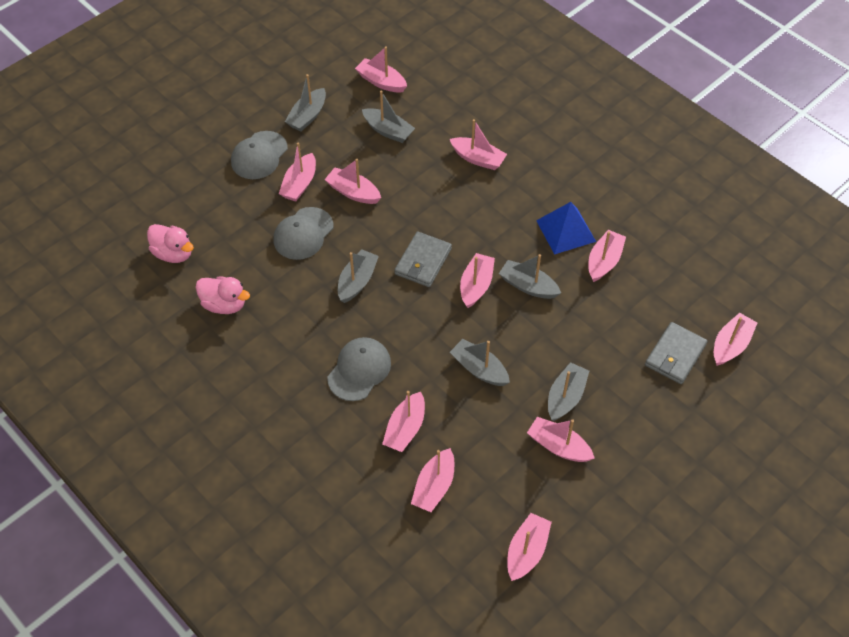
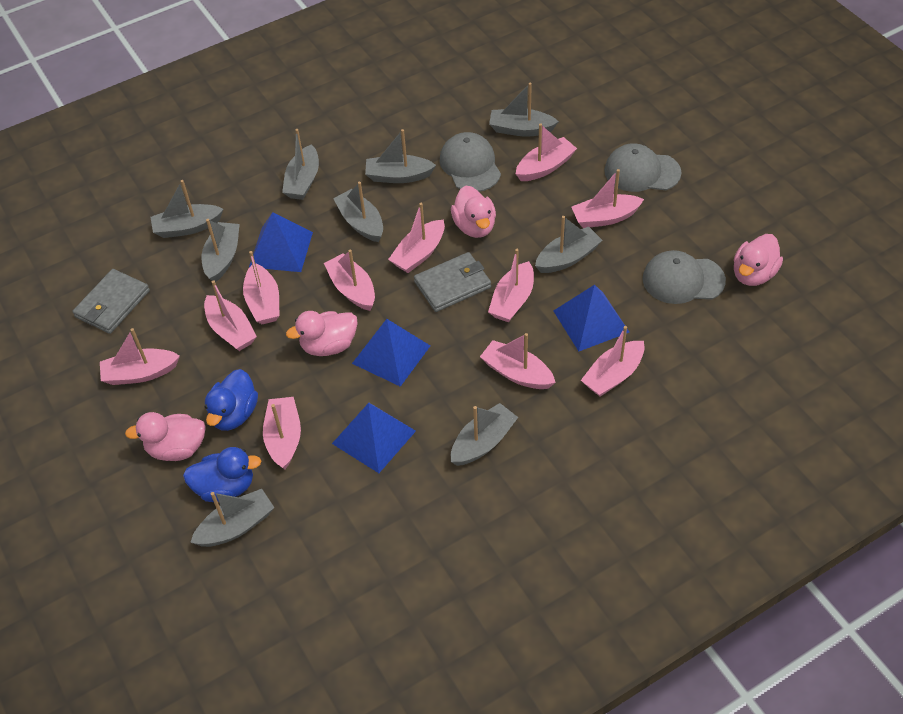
blue duck: 0 -> 2
blue pyramid: 1 -> 4
grey boat: 6 -> 9
pink duck: 2 -> 4

